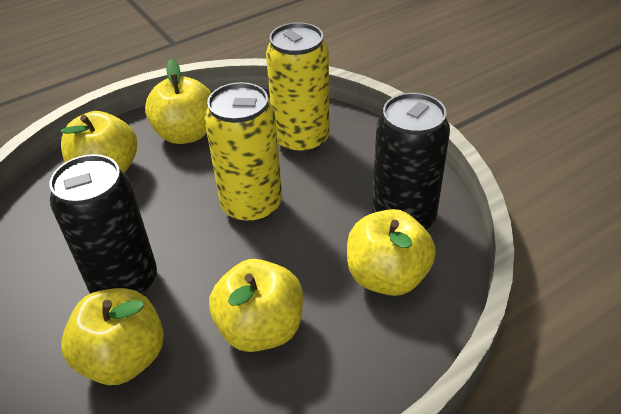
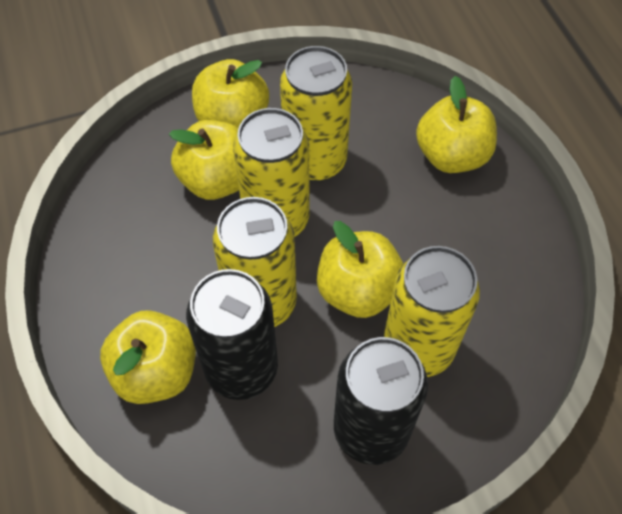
yellow can: 2 -> 4

